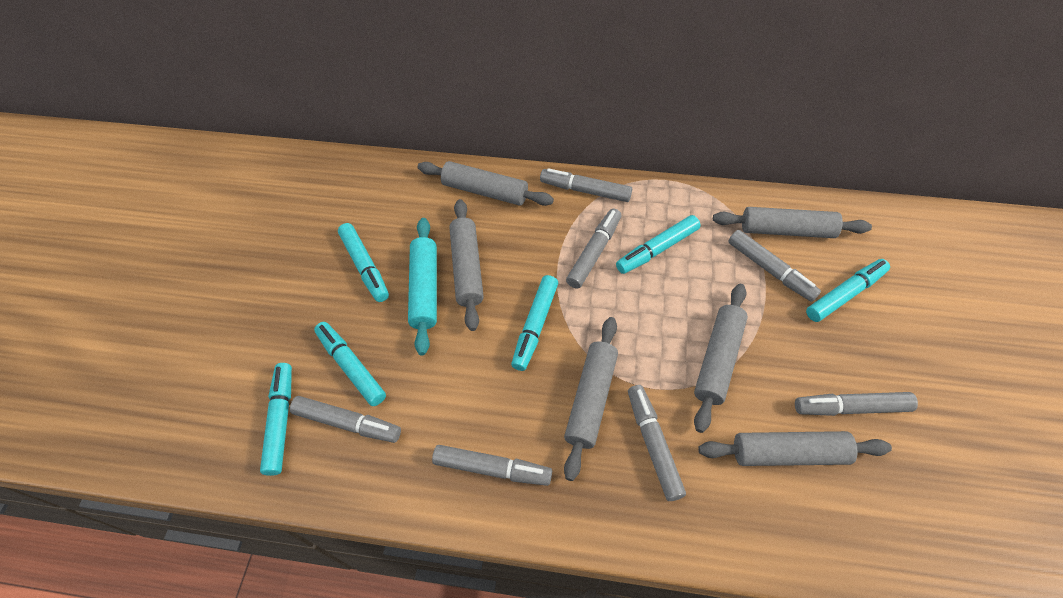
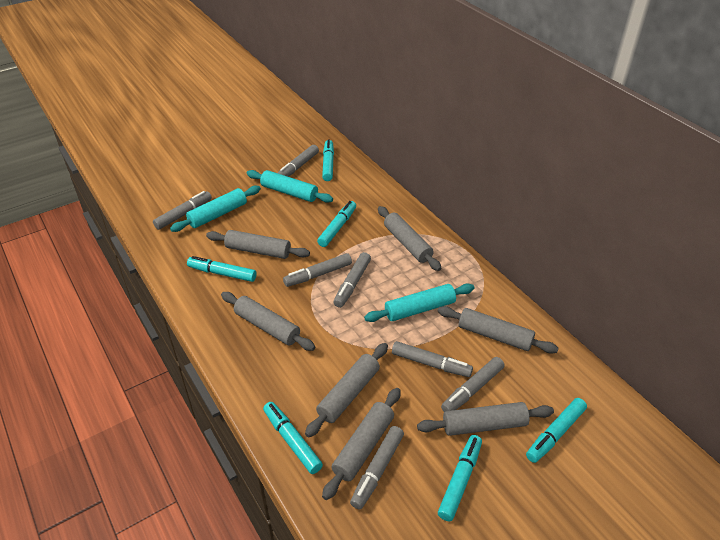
grey rolling pin: 6 -> 7
turquoise rolling pin: 1 -> 3

